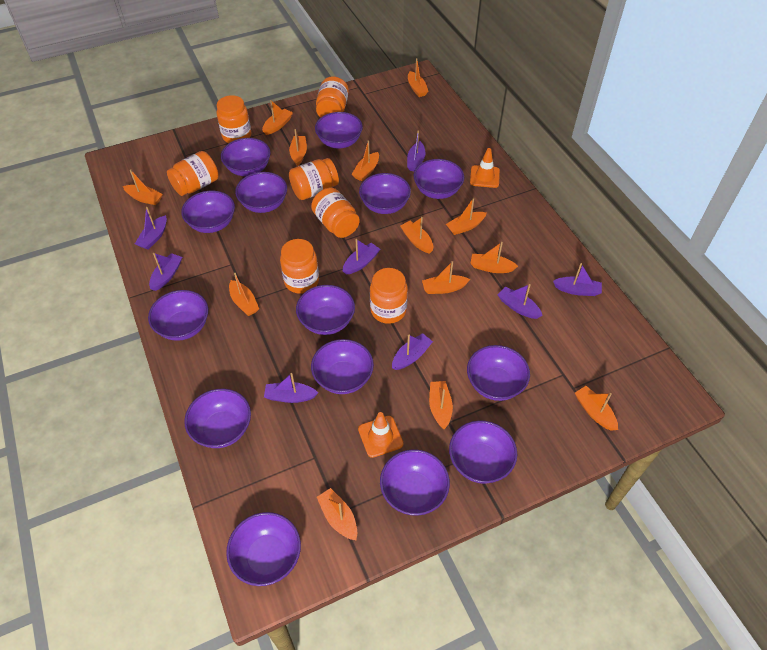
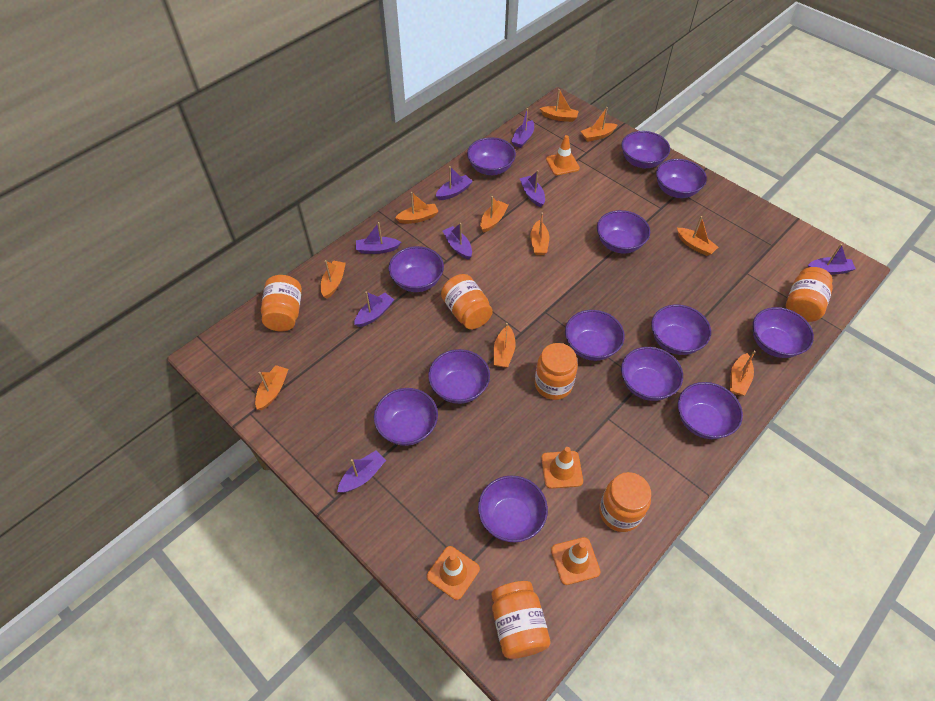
orange boat: 13 -> 10
orange jar: 7 -> 6
orange traffic cone: 2 -> 4
purple bowl: 14 -> 13

